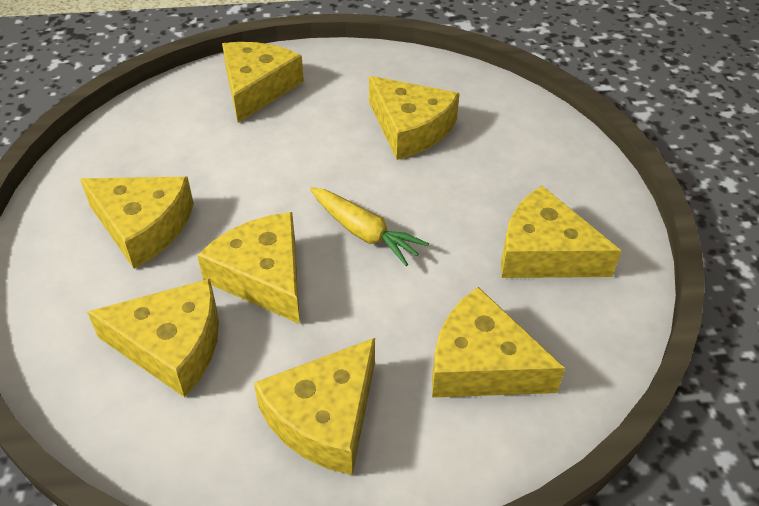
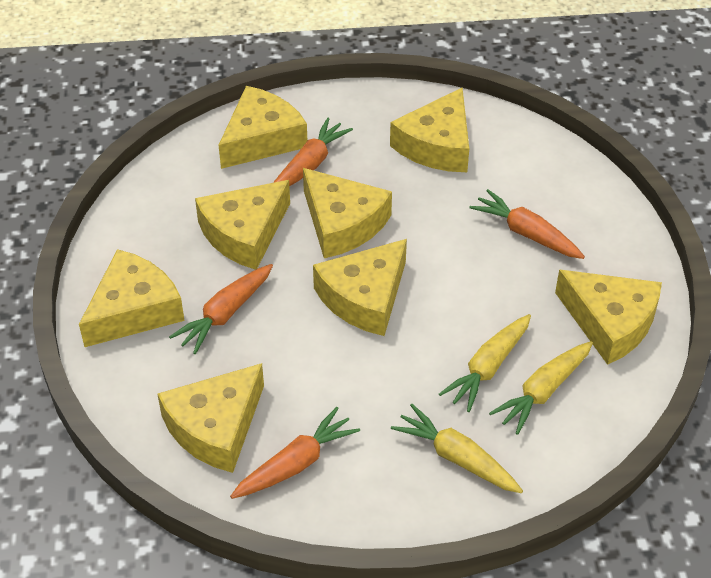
orange carrot: 0 -> 4
yellow carrot: 1 -> 3

